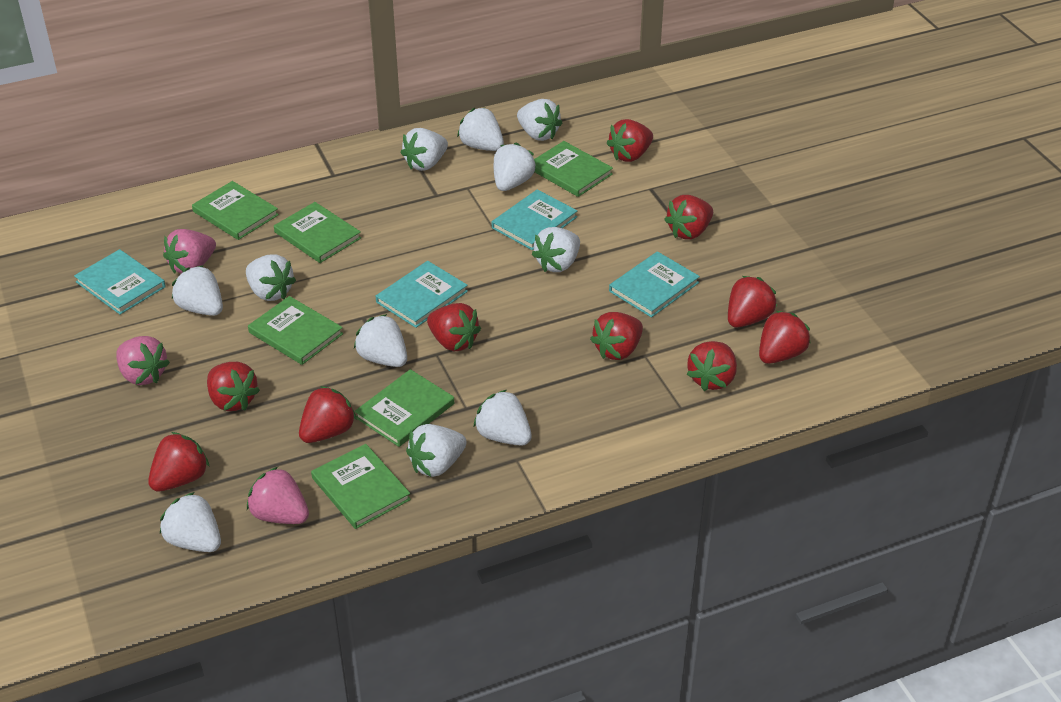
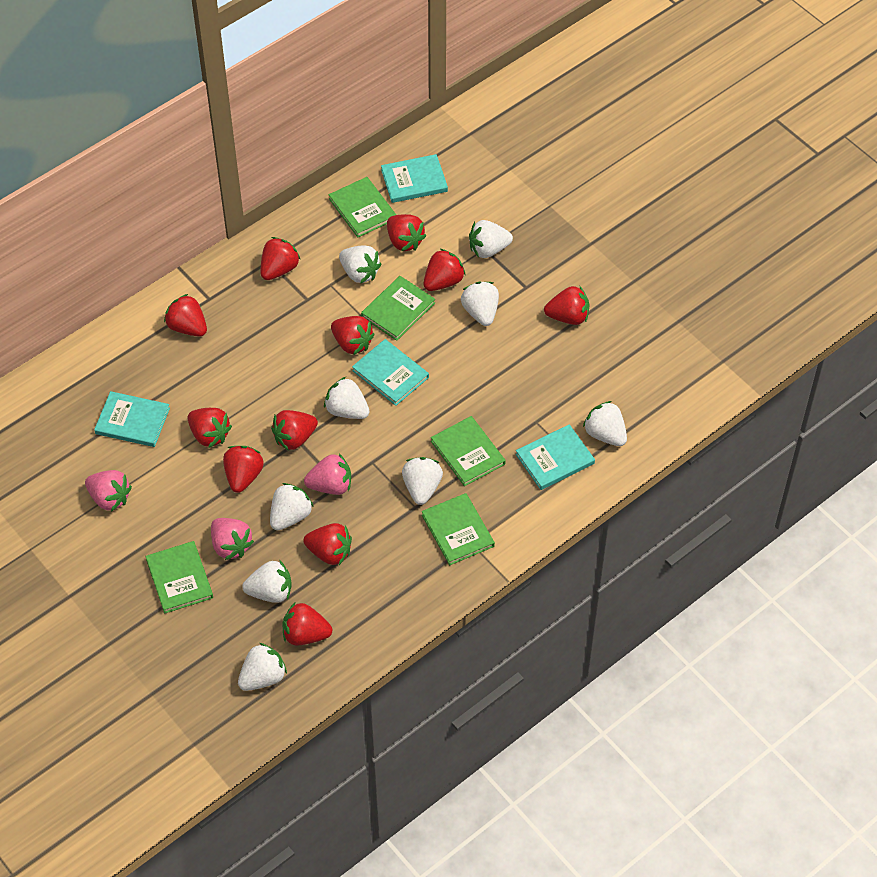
green book: 6 -> 5
red strawberry: 10 -> 11
white strawberry: 11 -> 9

